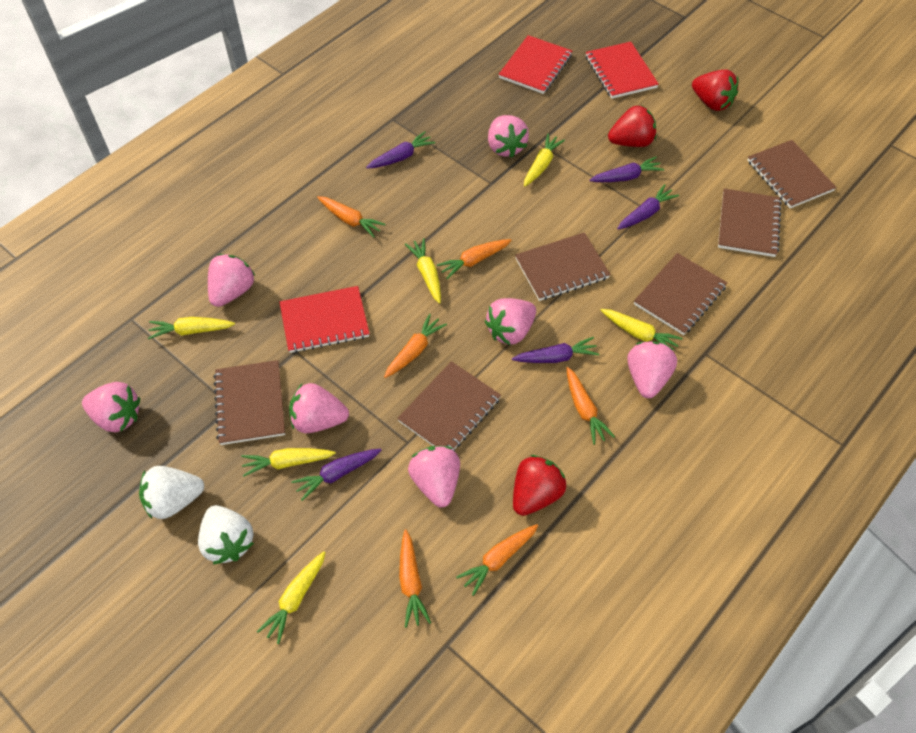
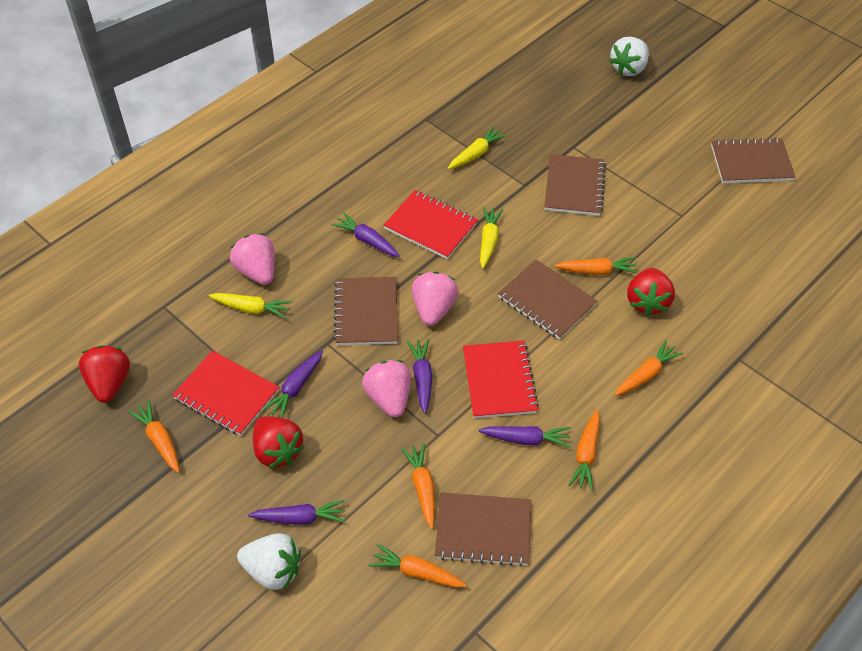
brown notebook: 6 -> 5
pink strawberry: 7 -> 3
yellow carrot: 6 -> 3

